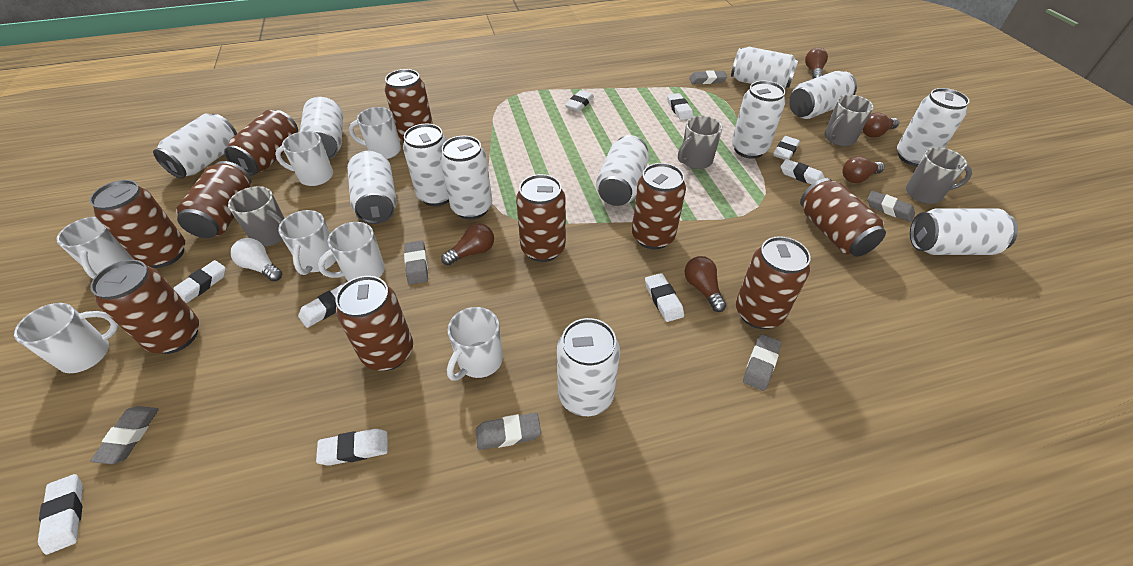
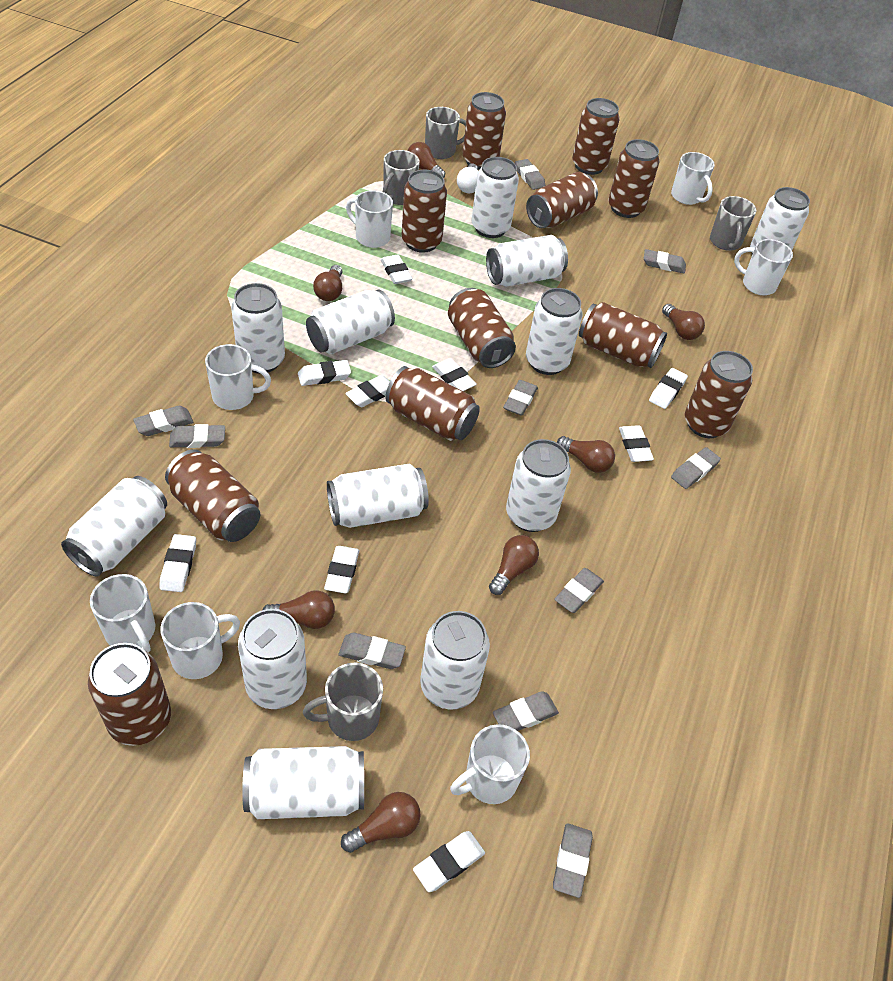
brown can: 10 -> 11
brown light bulb: 5 -> 7
grey eraser: 6 -> 10

